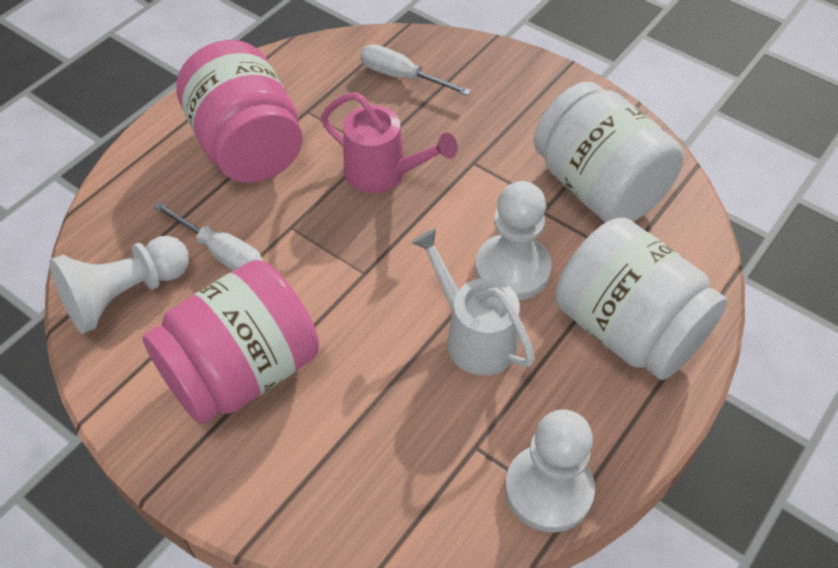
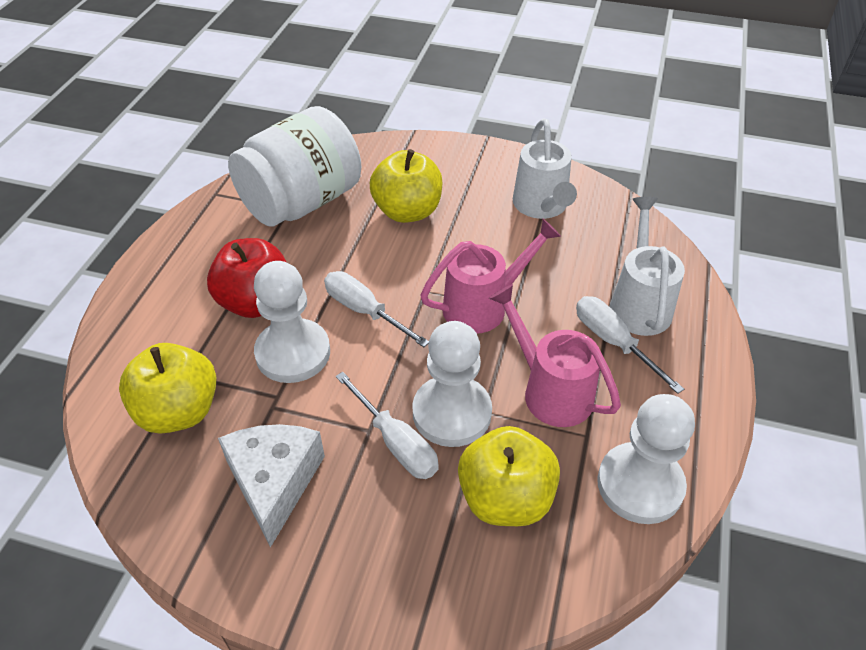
pink jar: 2 -> 0
pink watering can: 1 -> 2
red apple: 0 -> 1
white cheese: 0 -> 1
white jar: 2 -> 1
white screwdriver: 2 -> 3
white watering can: 1 -> 2
yellow apple: 0 -> 3

